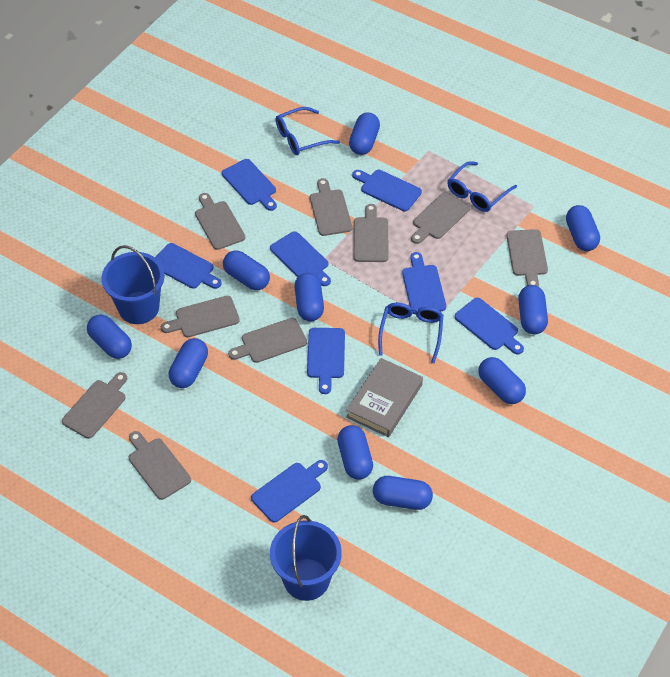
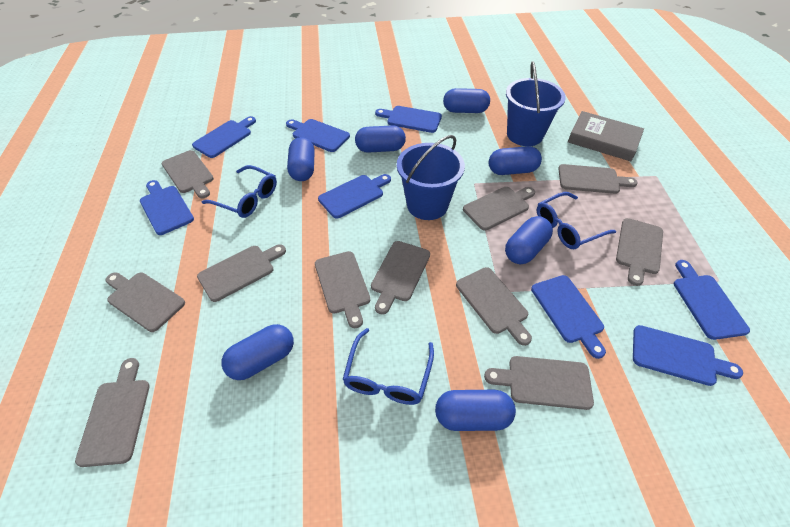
blue capsule: 10 -> 7
grey cutting board: 9 -> 11

